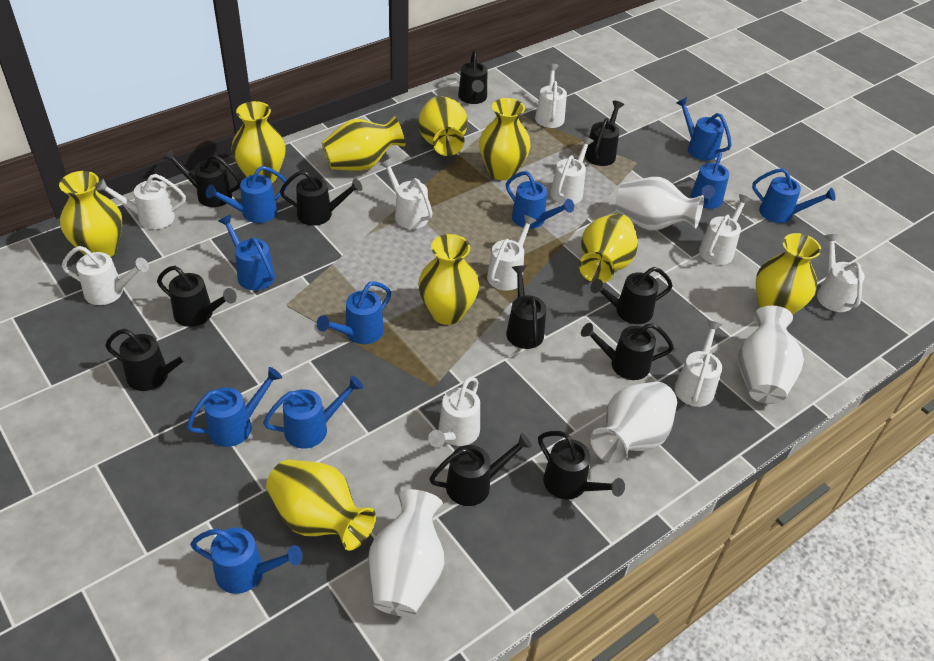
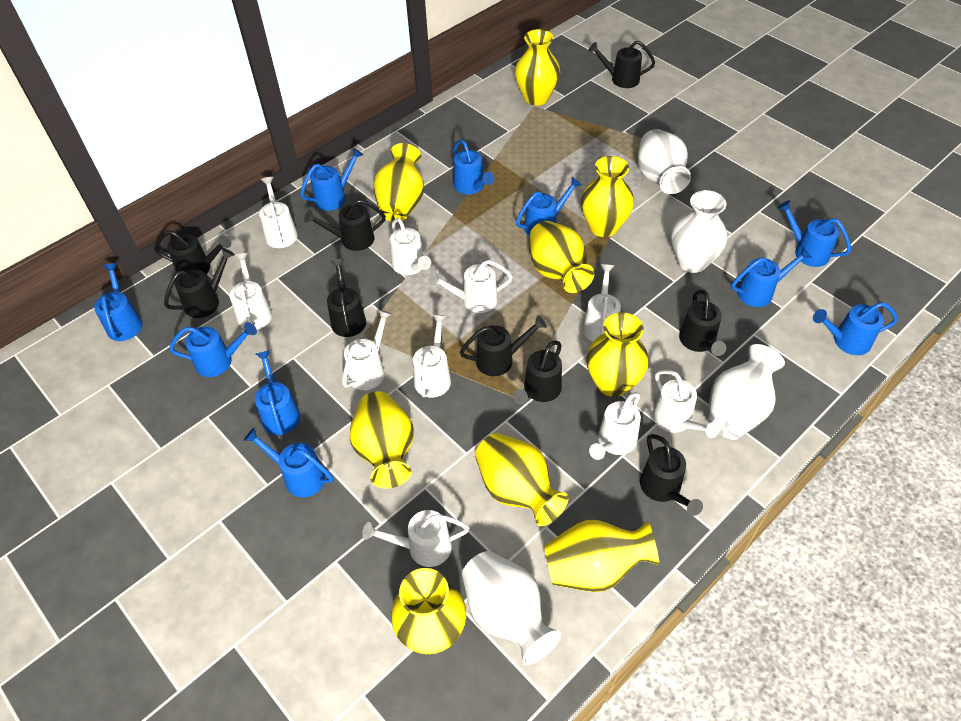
black watering can: 11 -> 9

